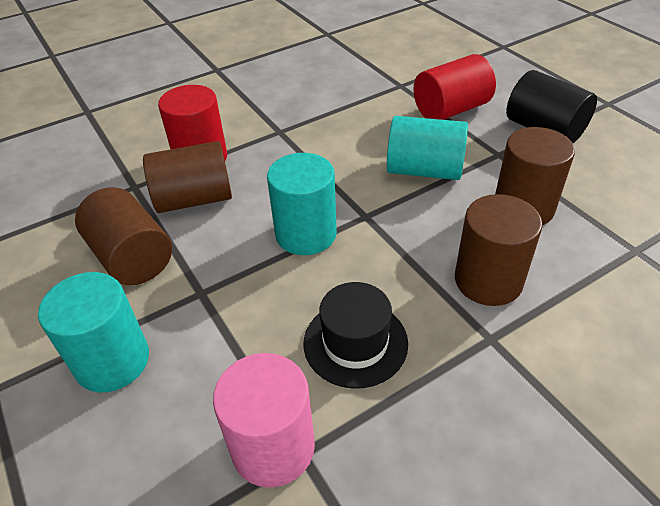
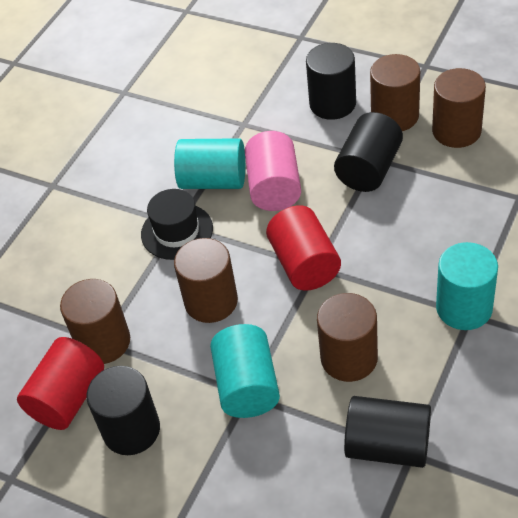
black cylinder: 1 -> 4
brown cylinder: 4 -> 5

